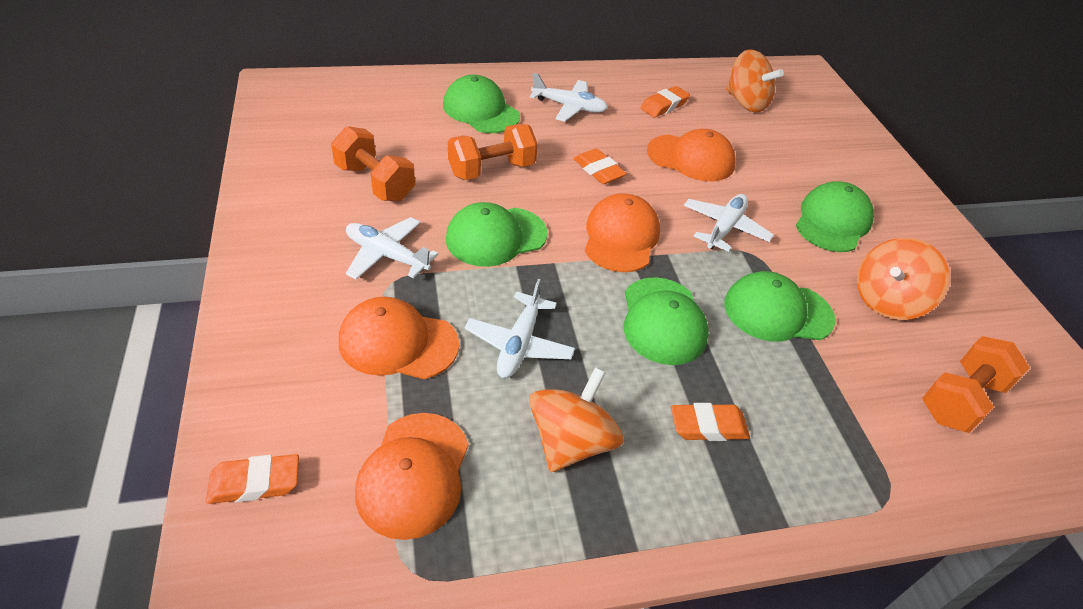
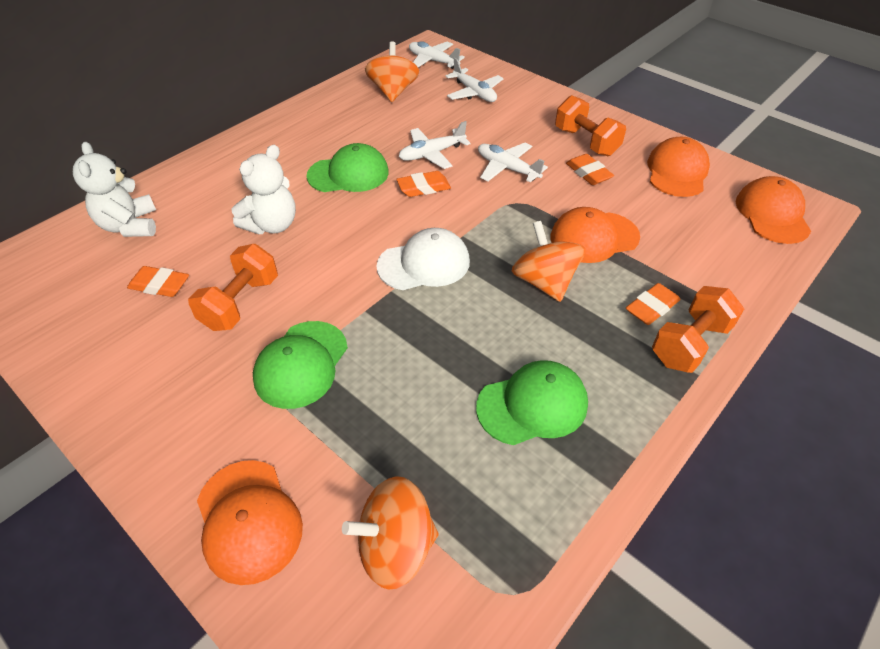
green cap: 5 -> 3
white cap: 0 -> 1
white teddy bear: 0 -> 2

